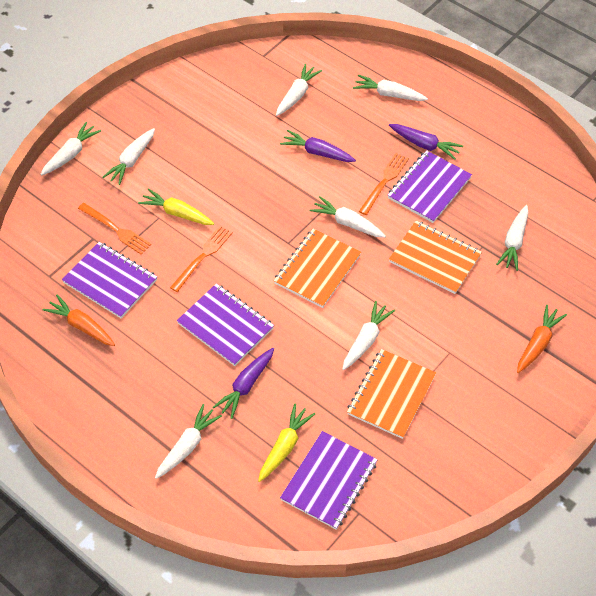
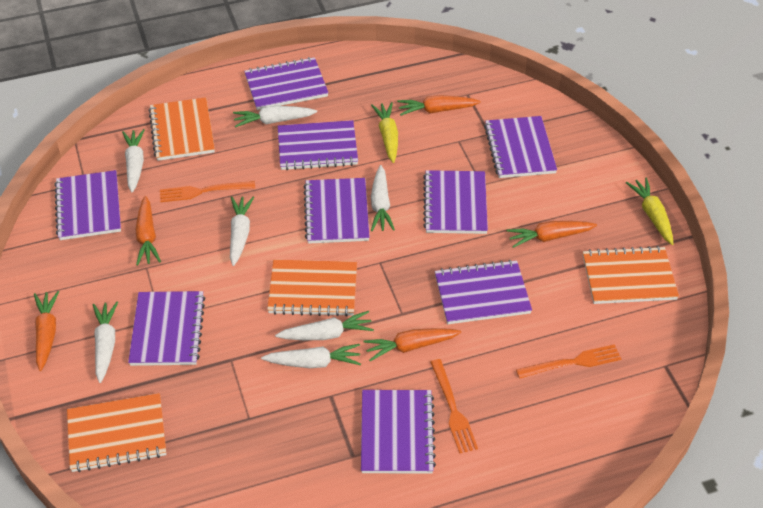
orange carrot: 2 -> 5
orange notebook: 3 -> 4
purple carrot: 3 -> 0
purple notebook: 4 -> 9
white carrot: 8 -> 7

